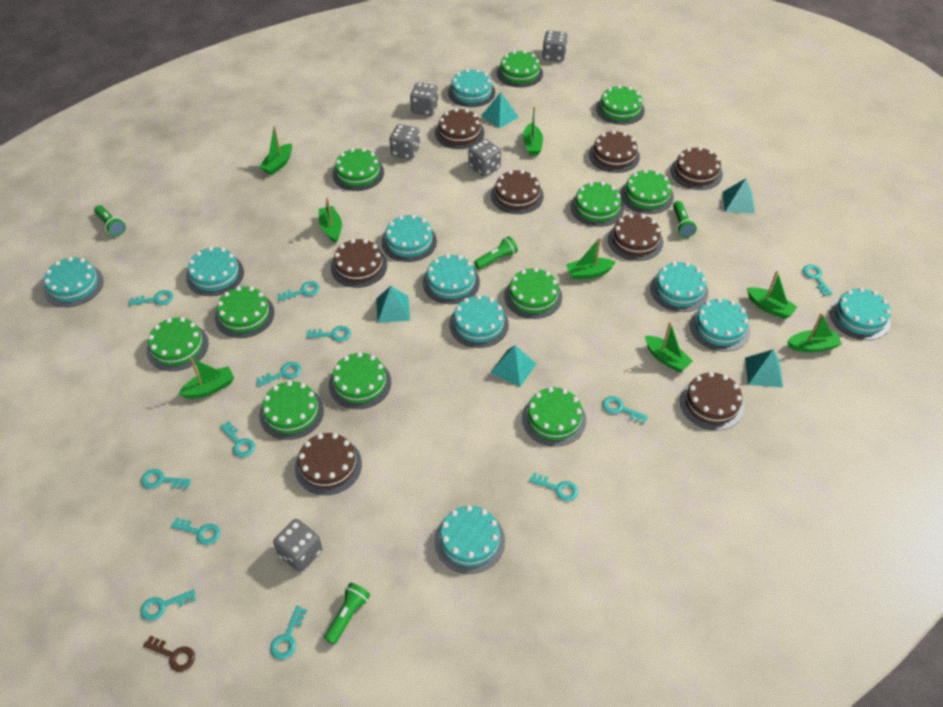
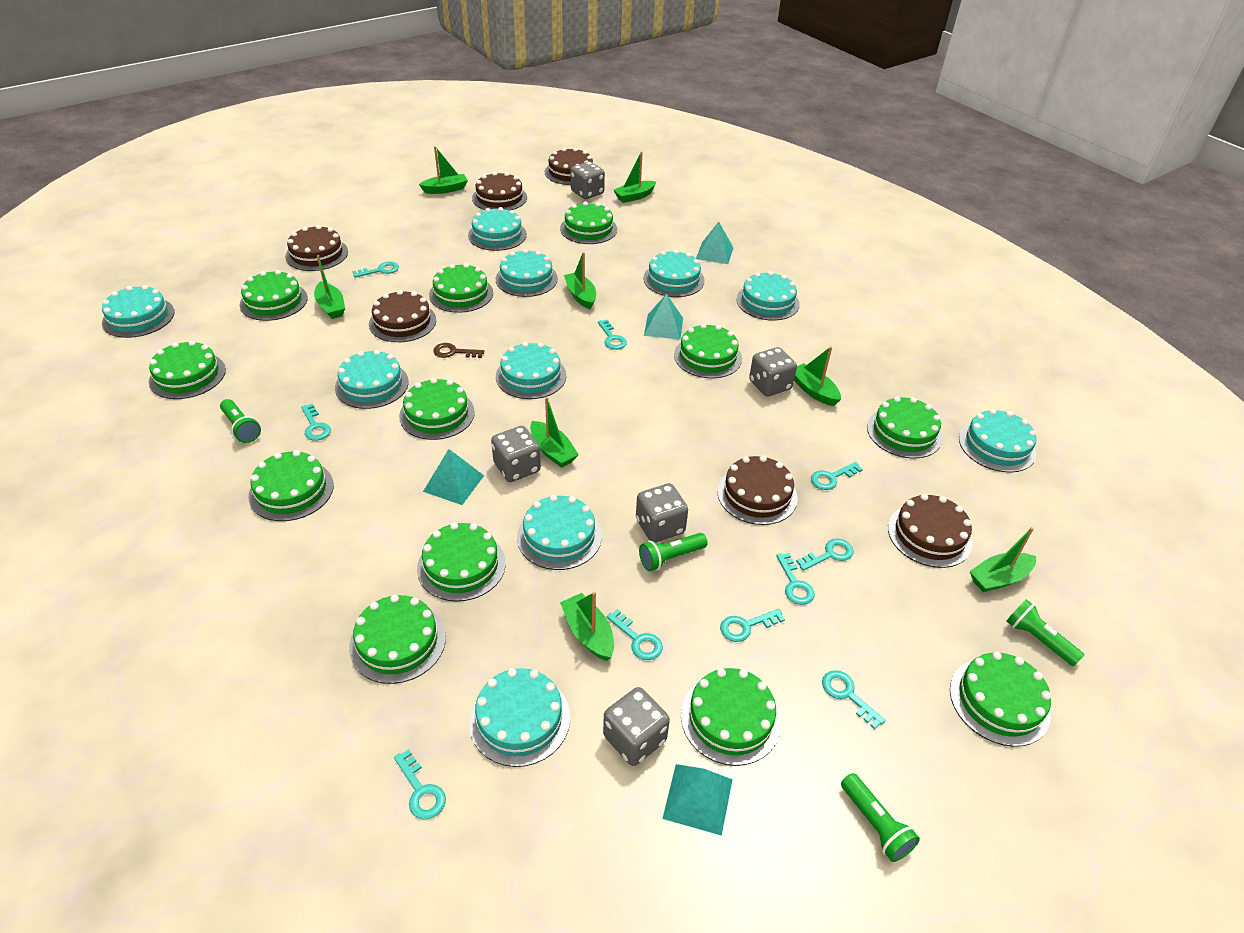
brown cake: 8 -> 6
green cake: 11 -> 12
turquoise key: 12 -> 10
turquoise pyramid: 5 -> 4

